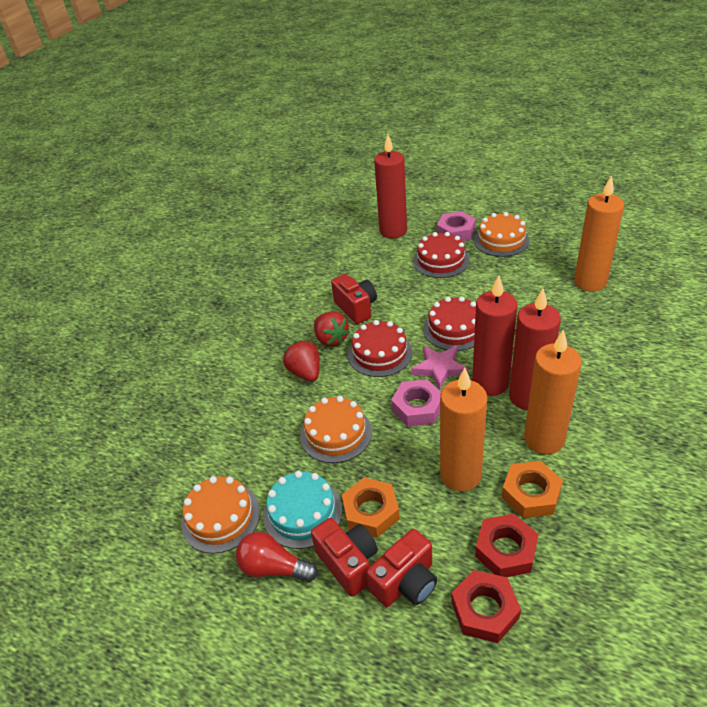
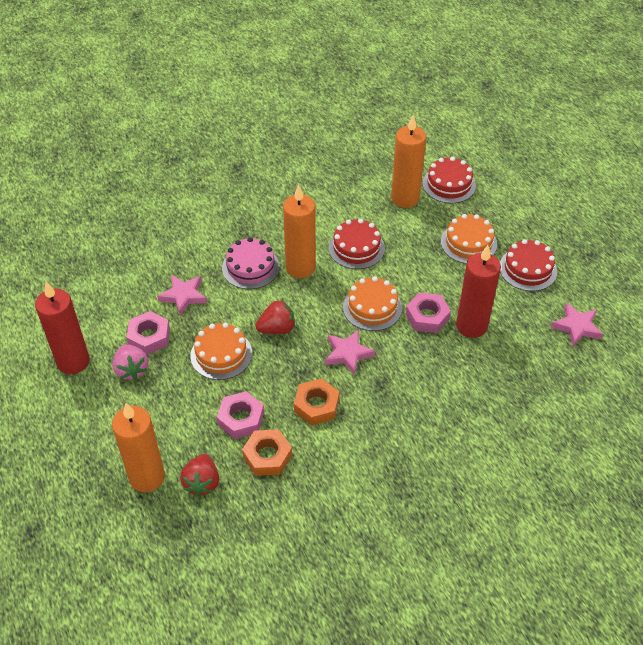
pink cake: 0 -> 1
pink nut: 2 -> 3
pink star: 1 -> 3
pink strawberry: 0 -> 1
red camera: 3 -> 0
red candle: 3 -> 2
red light bulb: 1 -> 0
red nut: 2 -> 0
turquoise cake: 1 -> 0

